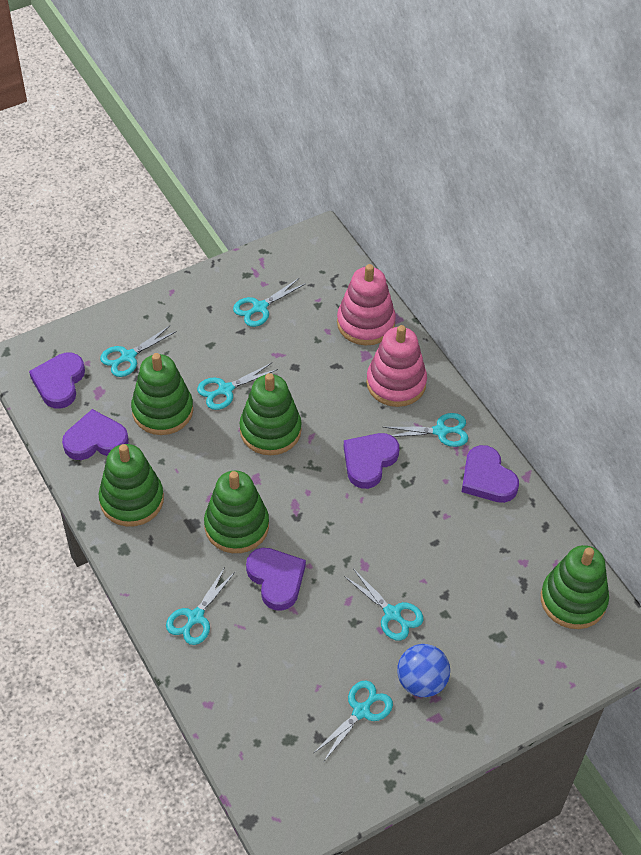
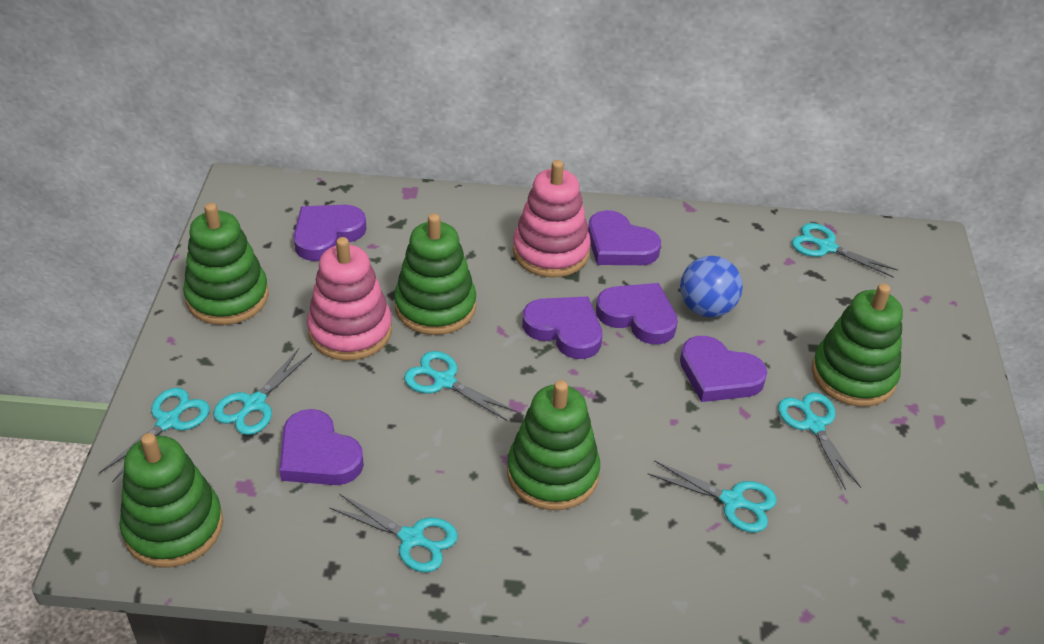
purple heart: 5 -> 6

